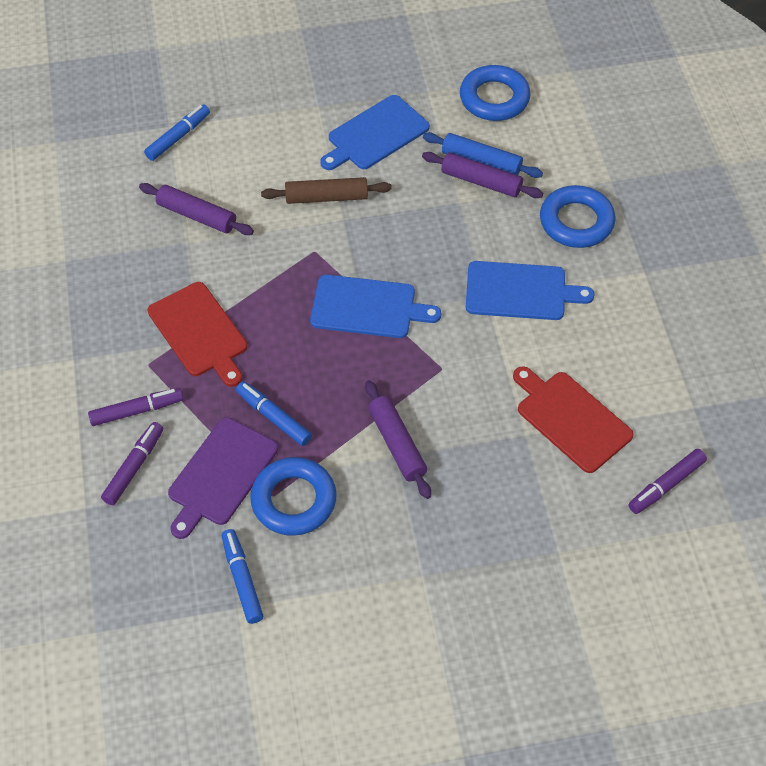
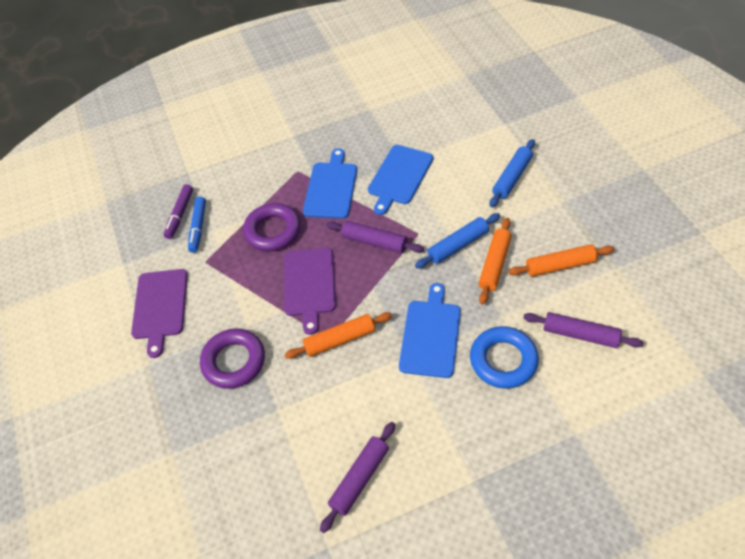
blue marker: 3 -> 1
blue ring: 3 -> 1
blue rolling pin: 1 -> 2
brown rolling pin: 1 -> 0
orange rolling pin: 0 -> 3
purple cutting board: 1 -> 2
purple marker: 3 -> 1
purple ring: 0 -> 2
red cutting board: 2 -> 0

